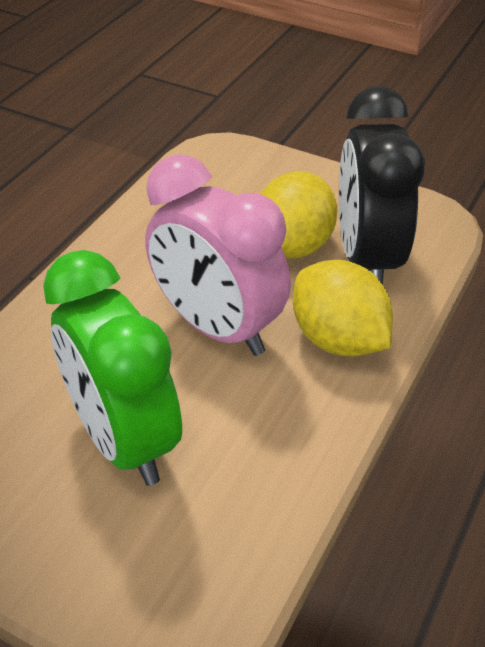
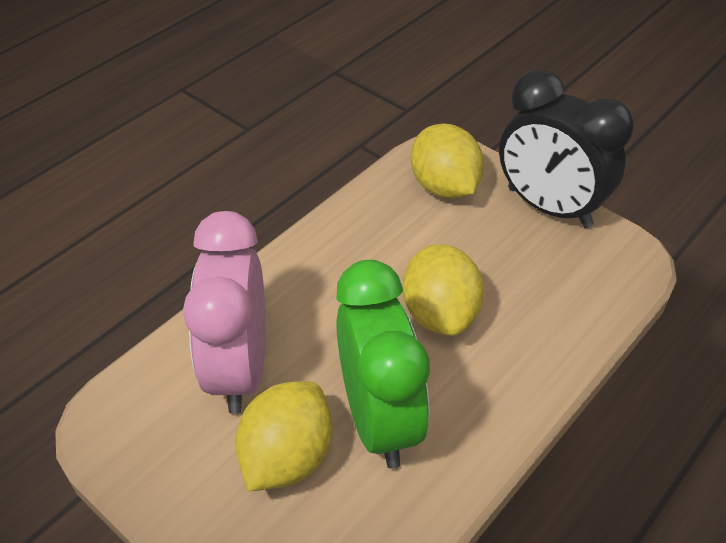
yellow lemon: 2 -> 3

